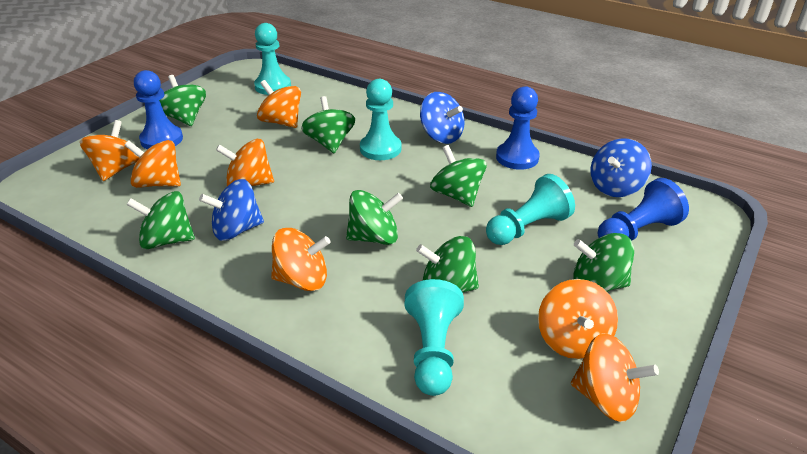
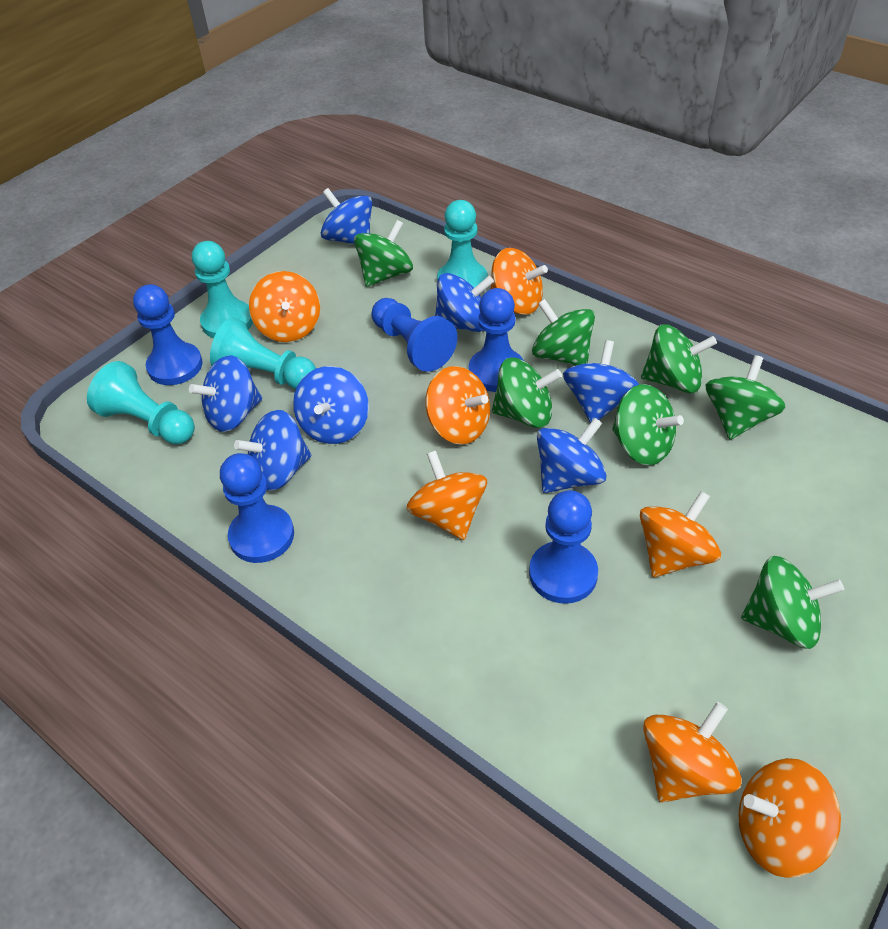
blue pawn: 3 -> 5
blue spinning top: 3 -> 7

